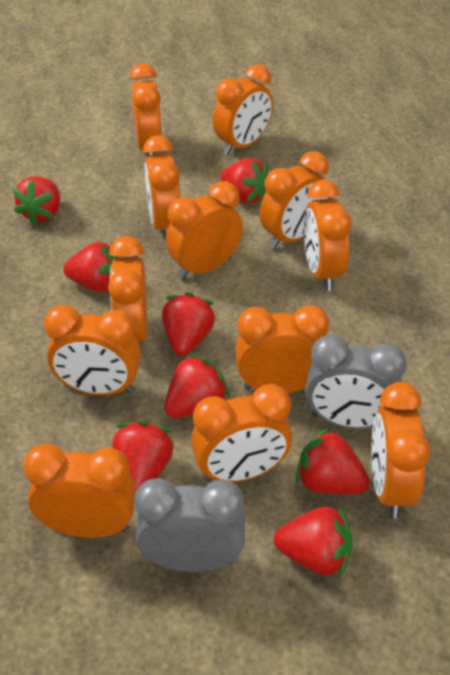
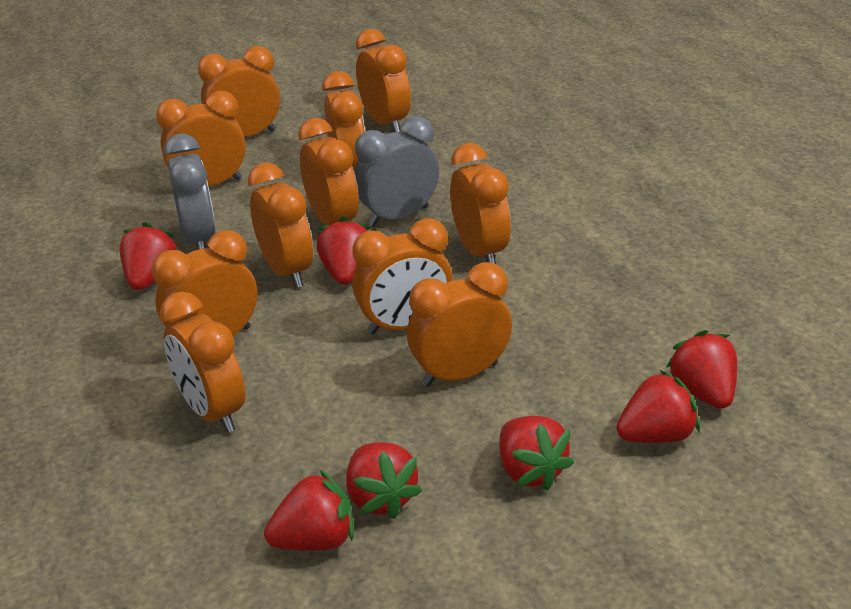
orange clock: 12 -> 11
red strawberry: 8 -> 7

